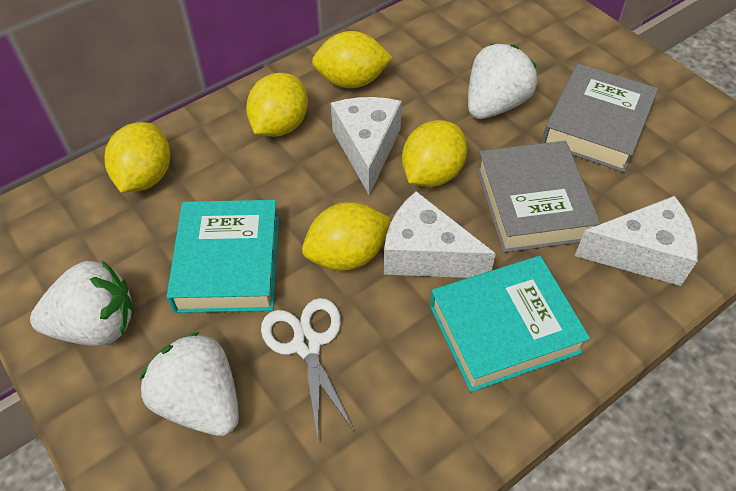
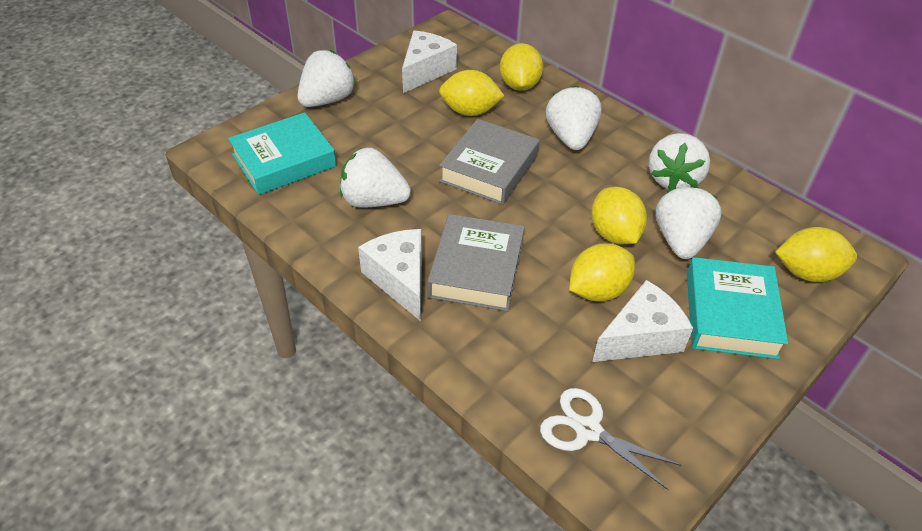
white strawberry: 3 -> 5

